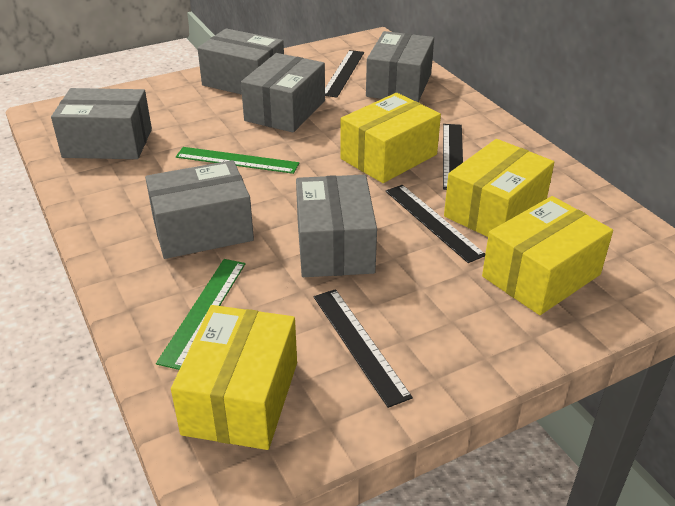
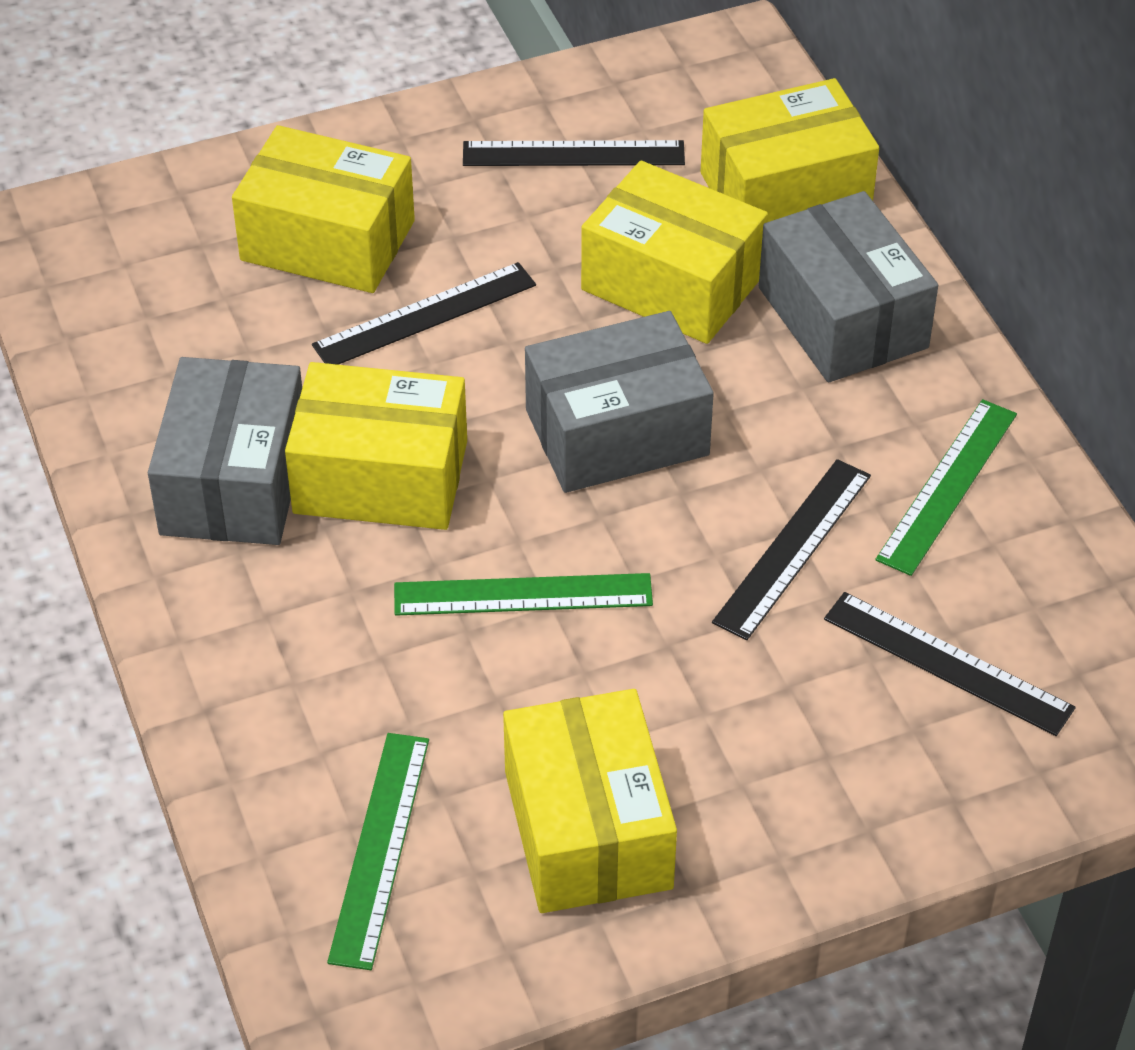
green ruler: 2 -> 3
grey box: 6 -> 3
yellow box: 4 -> 5

